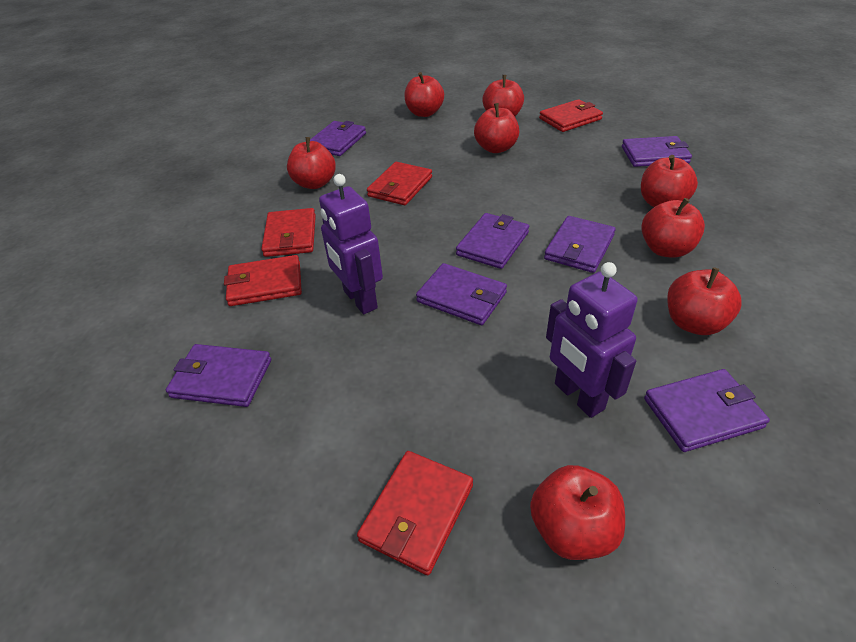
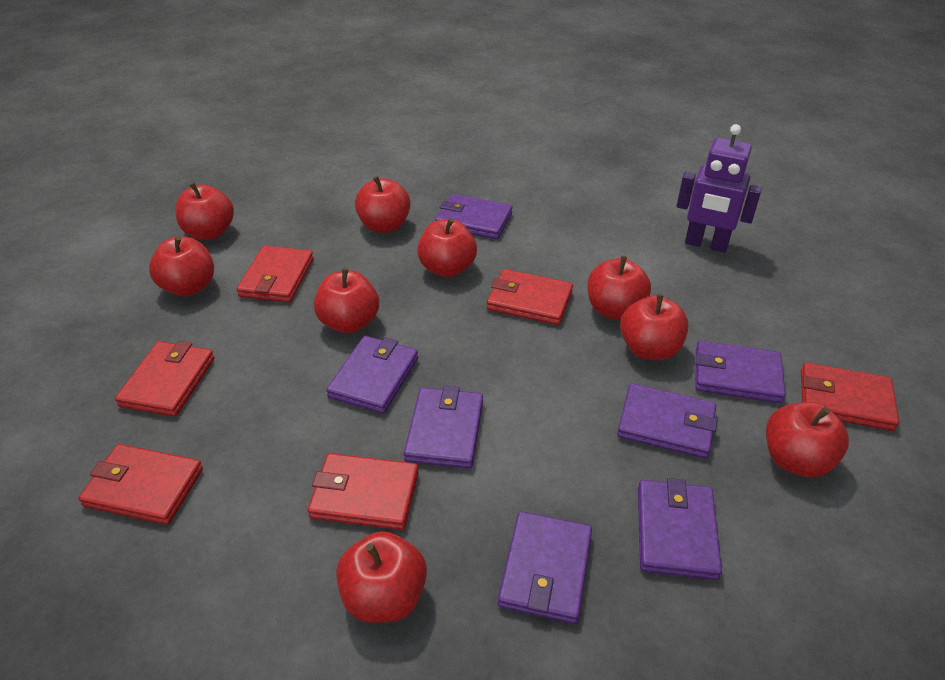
purple robot: 2 -> 1
red apple: 8 -> 9
red wallet: 5 -> 6

